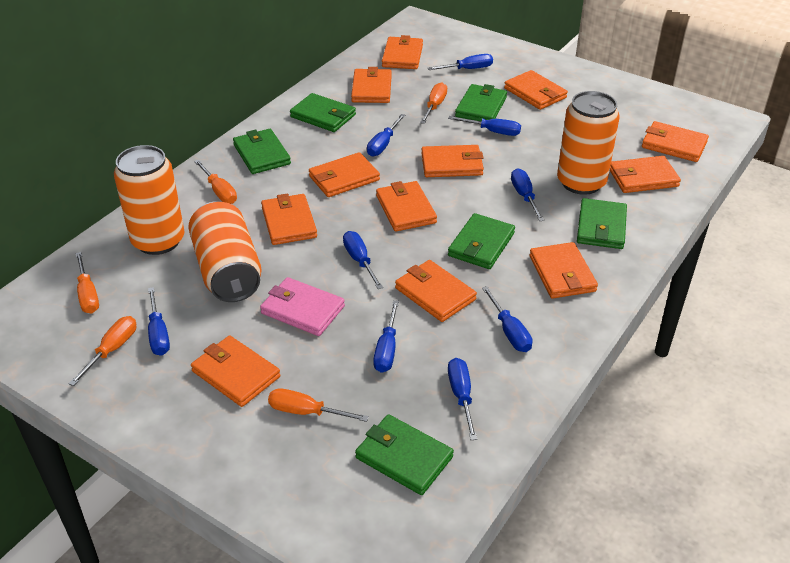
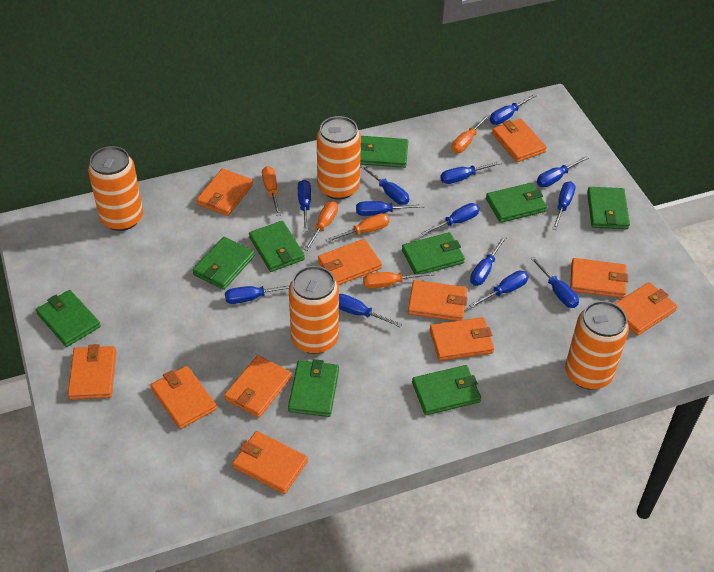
blue screwdriver: 9 -> 13
green wallet: 6 -> 9
orange can: 3 -> 4
orange wallet: 12 -> 11
pink wallet: 1 -> 0

